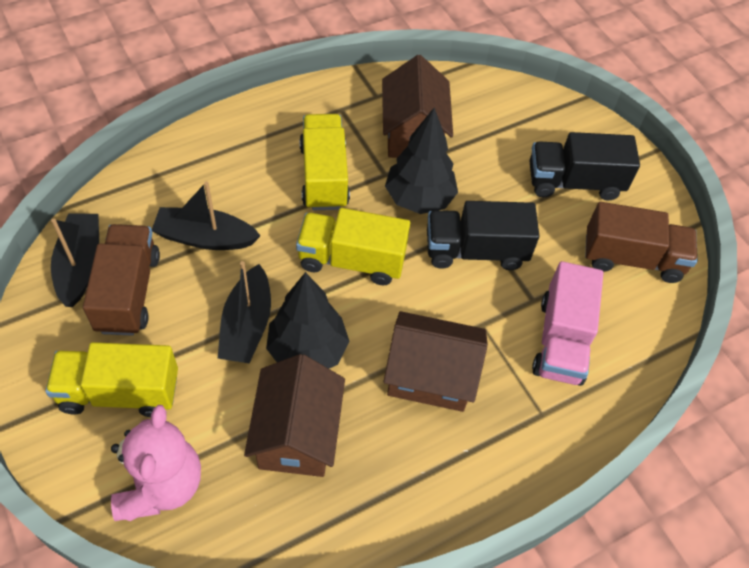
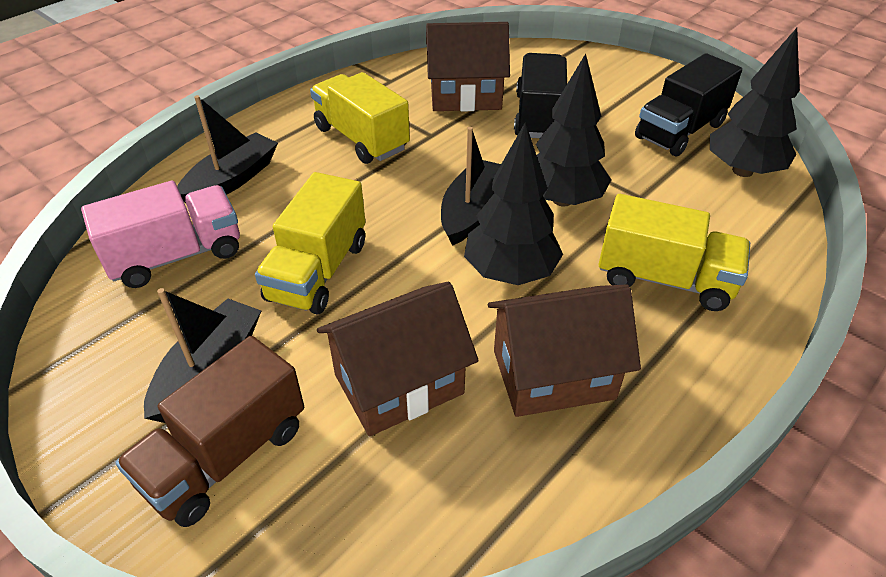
black tree: 2 -> 3
brown truck: 2 -> 1
pink teddy bear: 1 -> 0

